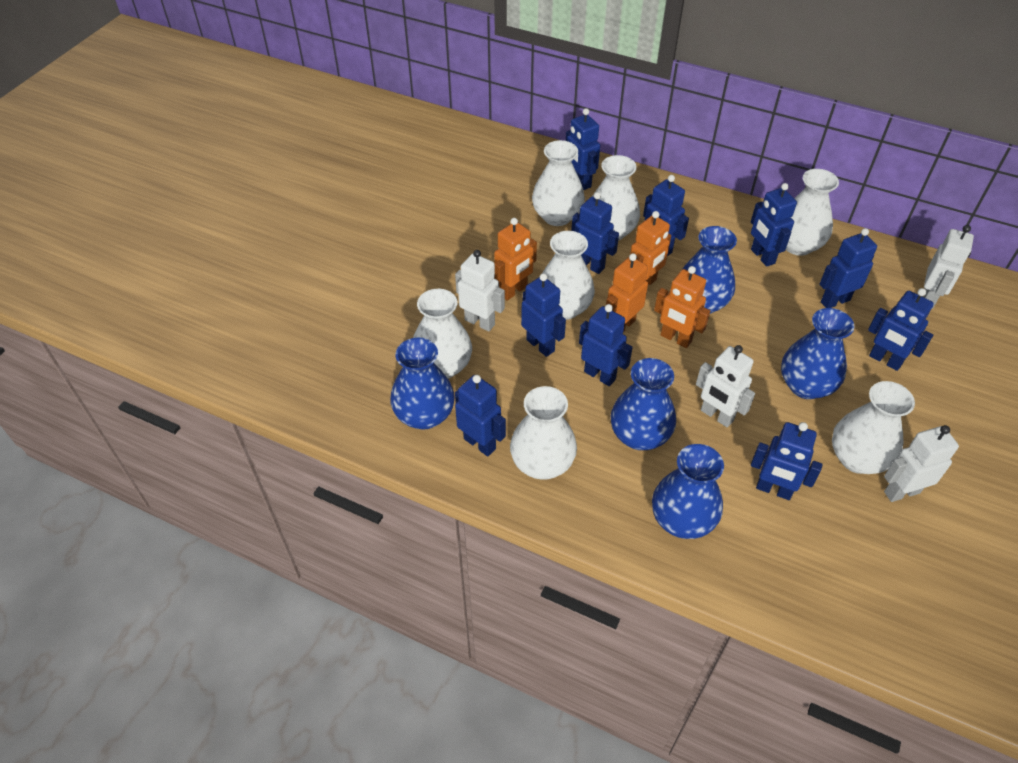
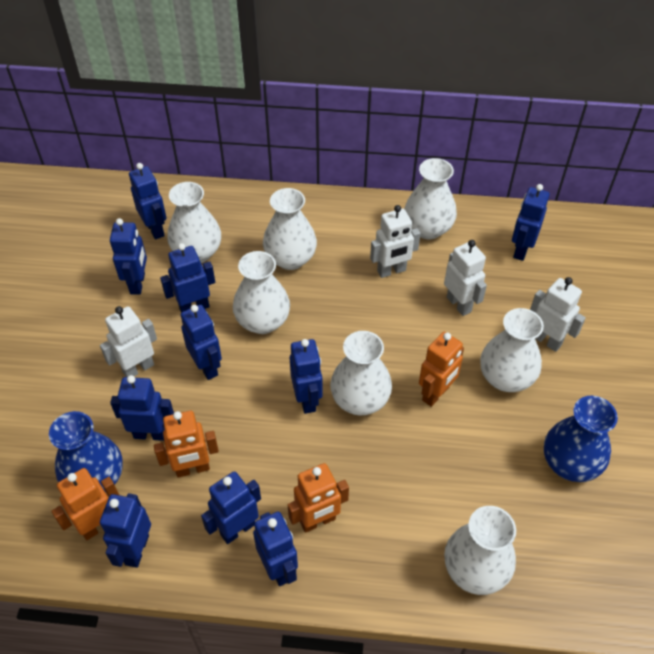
blue vase: 5 -> 2

